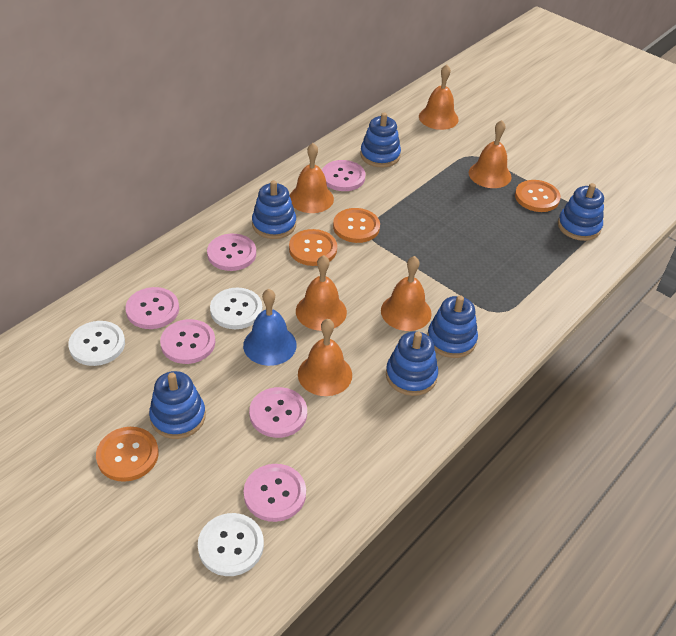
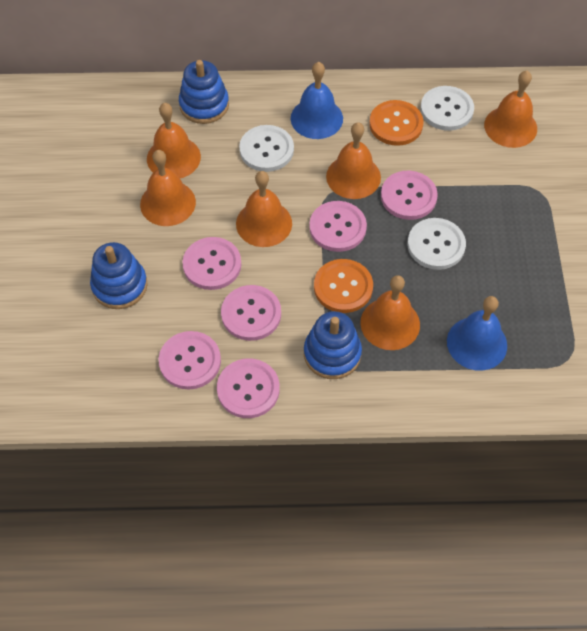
blue bell: 1 -> 2
blue stacking toy: 6 -> 3
orange button: 4 -> 2

